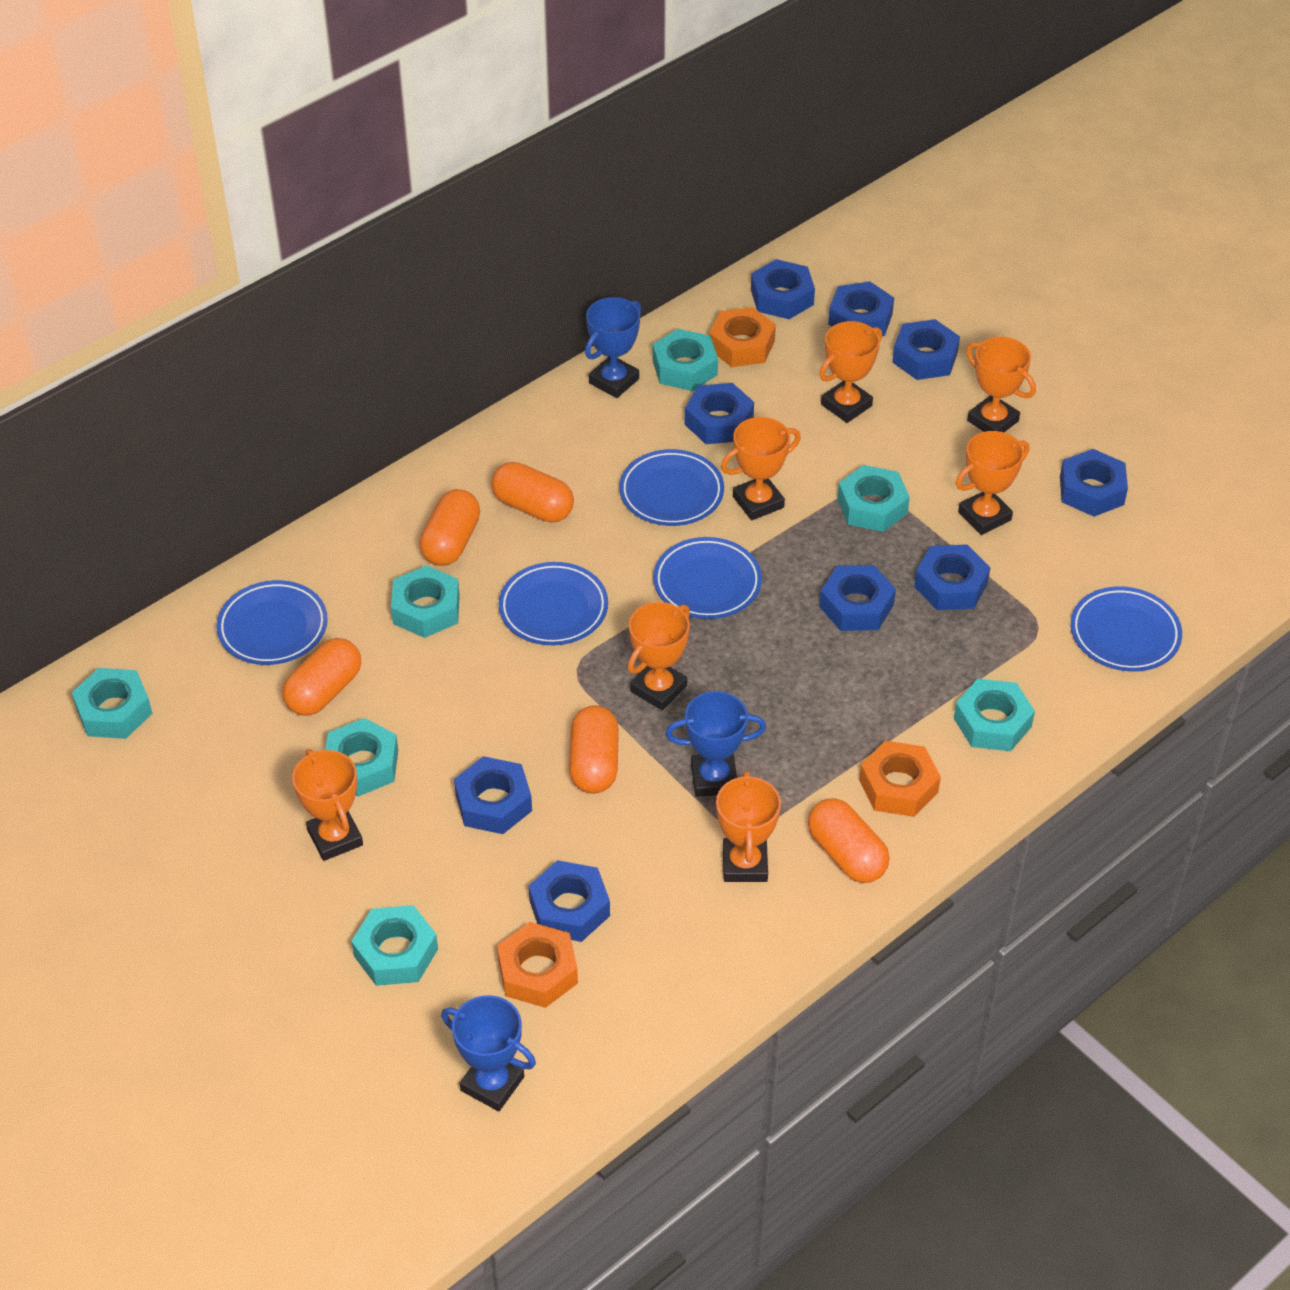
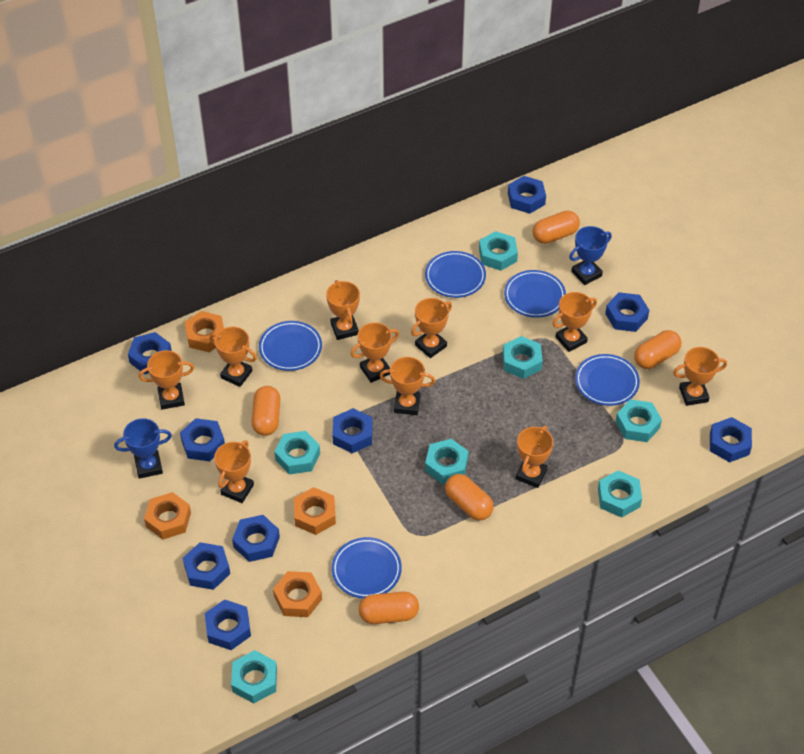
blue trophy: 3 -> 2
orange nut: 3 -> 4
orange trophy: 7 -> 10

